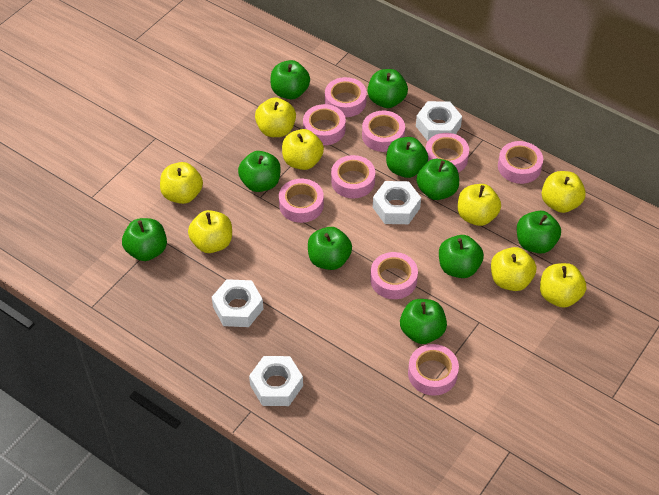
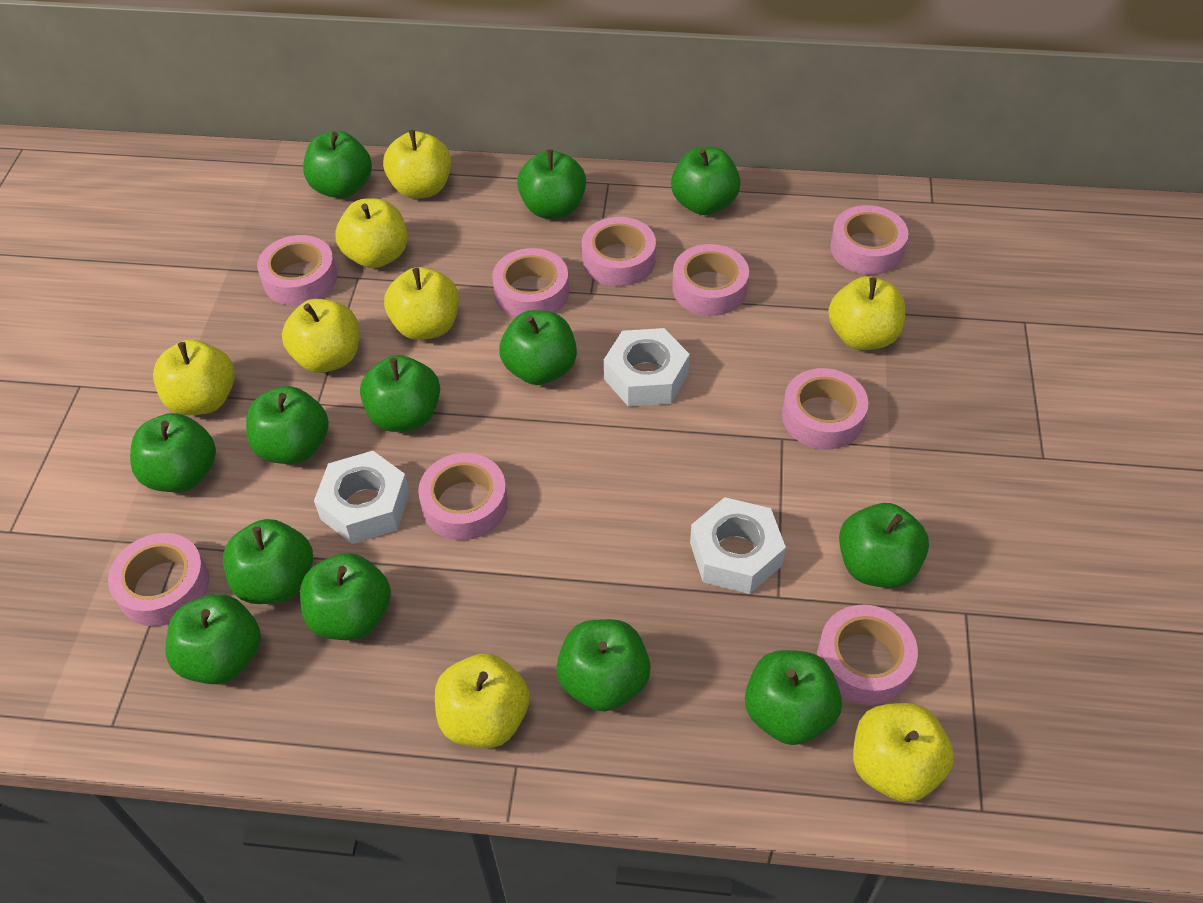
green apple: 10 -> 13
white nut: 4 -> 3

